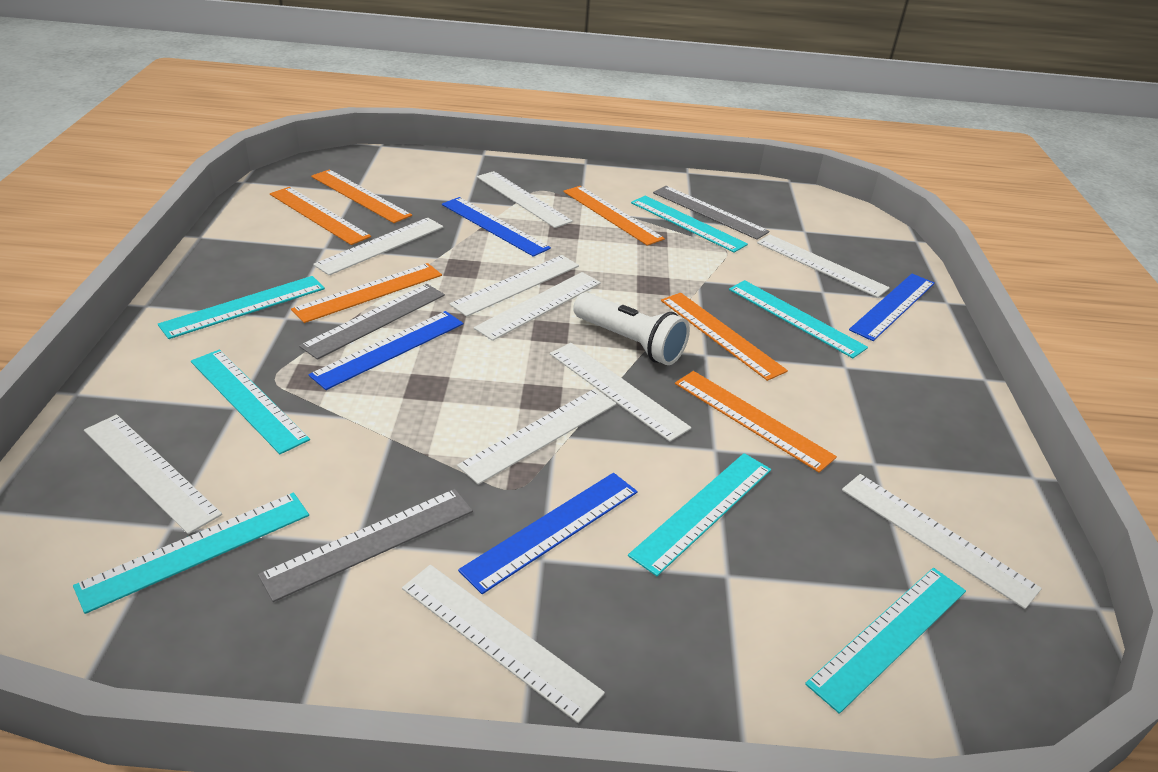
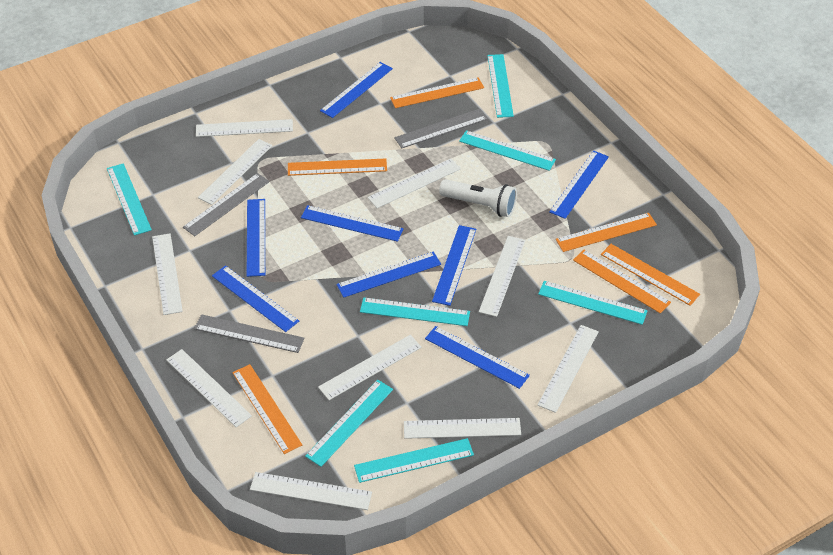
blue ruler: 4 -> 8

